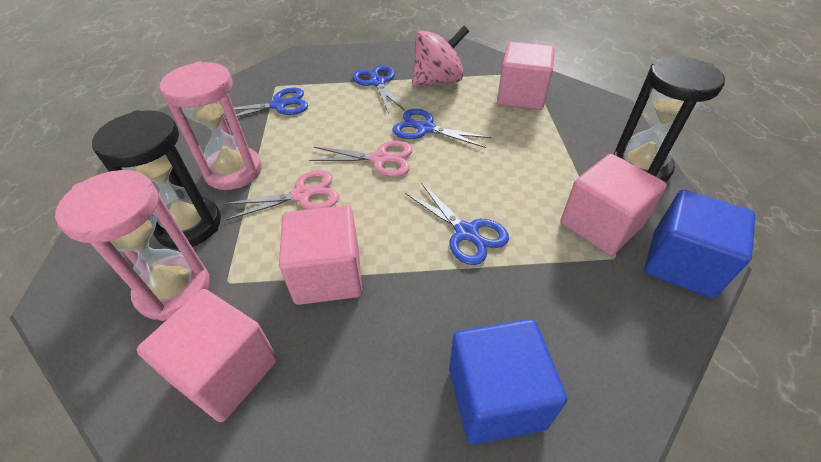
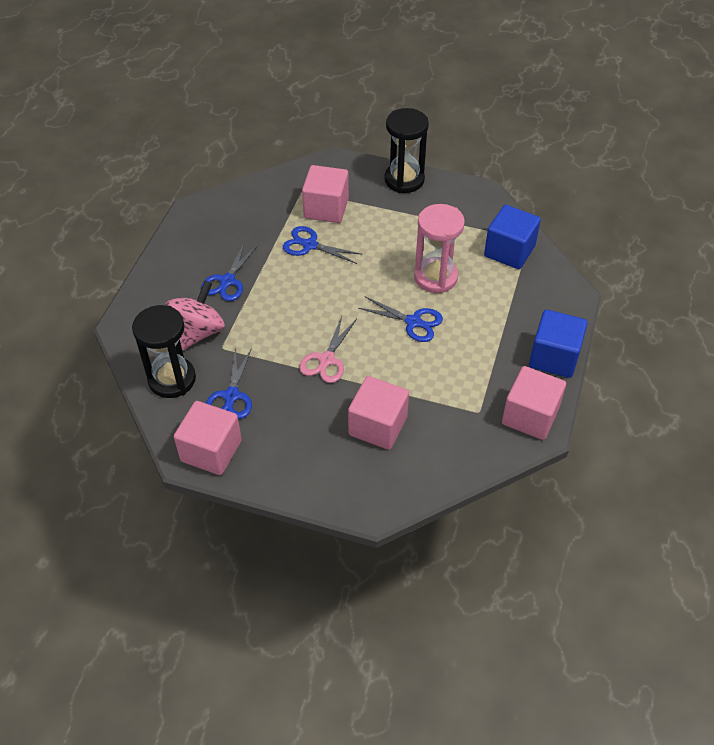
pink hourglass: 2 -> 1
pink scissors: 2 -> 1

